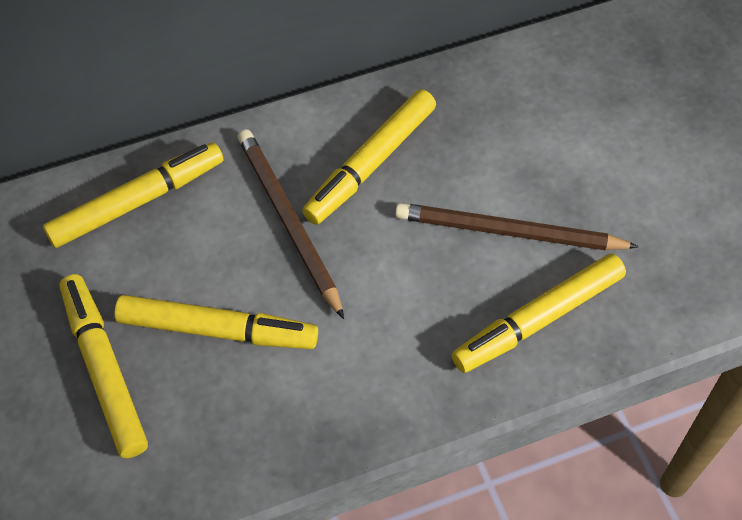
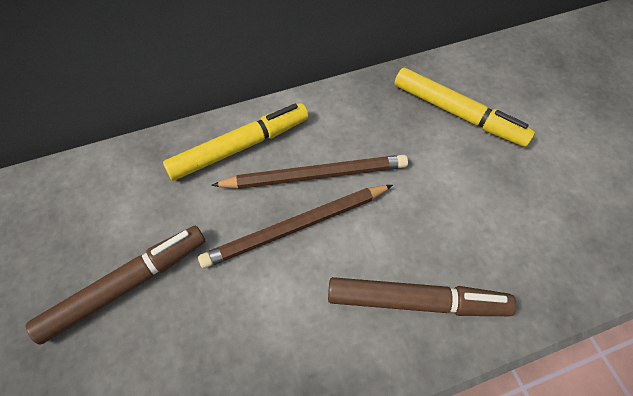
brown marker: 0 -> 2
yellow marker: 5 -> 2

